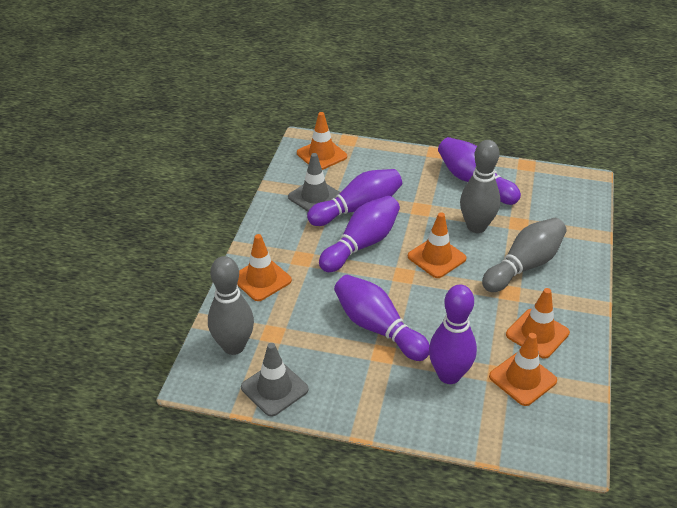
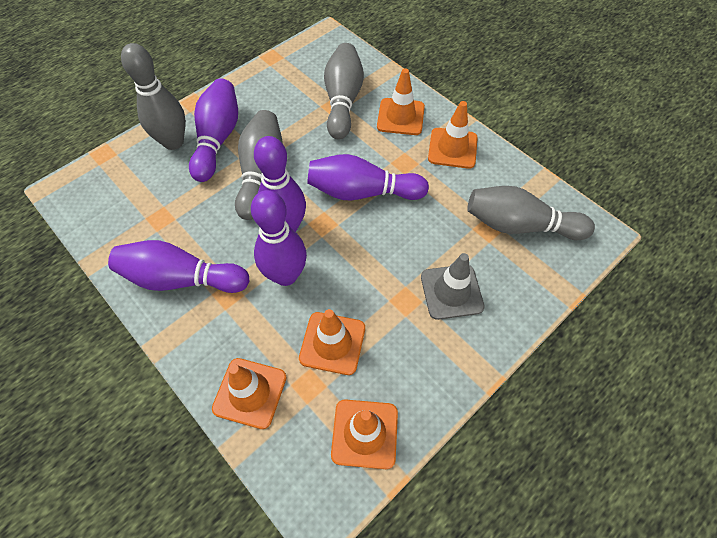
grey bowling pin: 3 -> 4
grey traffic cone: 2 -> 1

